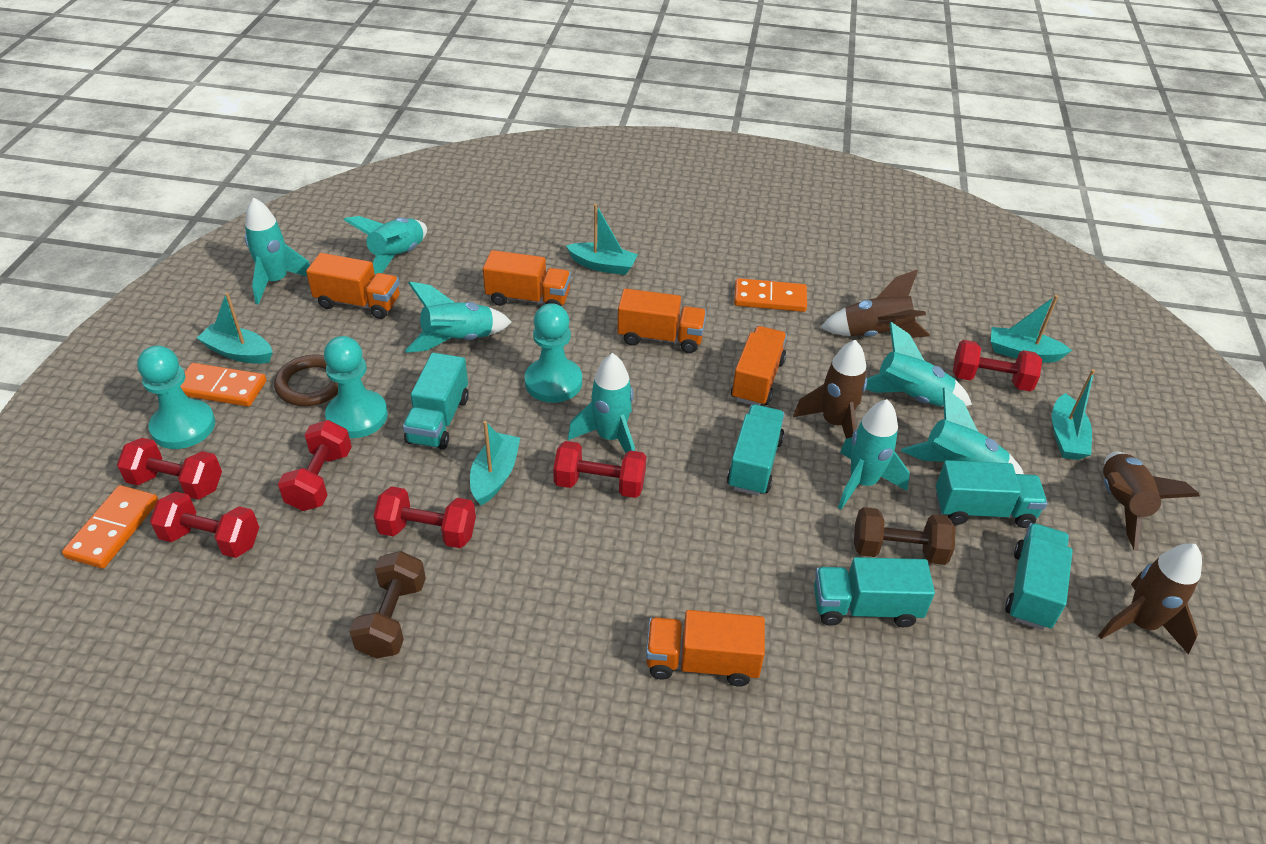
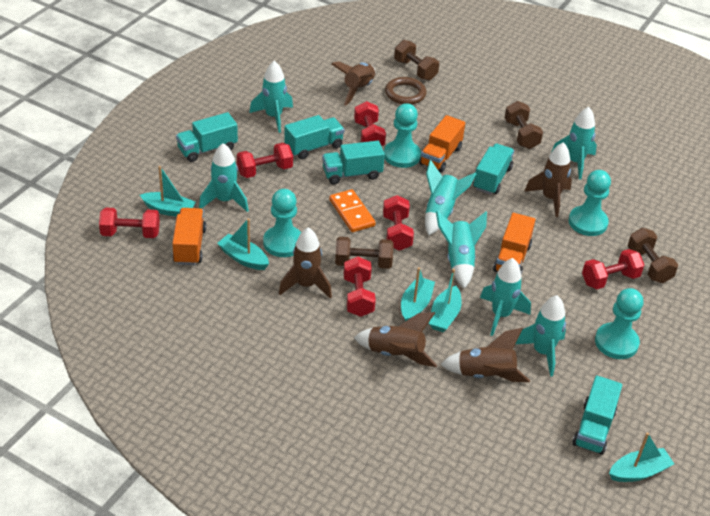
brown dumbbell: 2 -> 4
brown rocket: 4 -> 5
orange domino: 3 -> 1
orange truck: 5 -> 3
turquoise pawn: 3 -> 4

